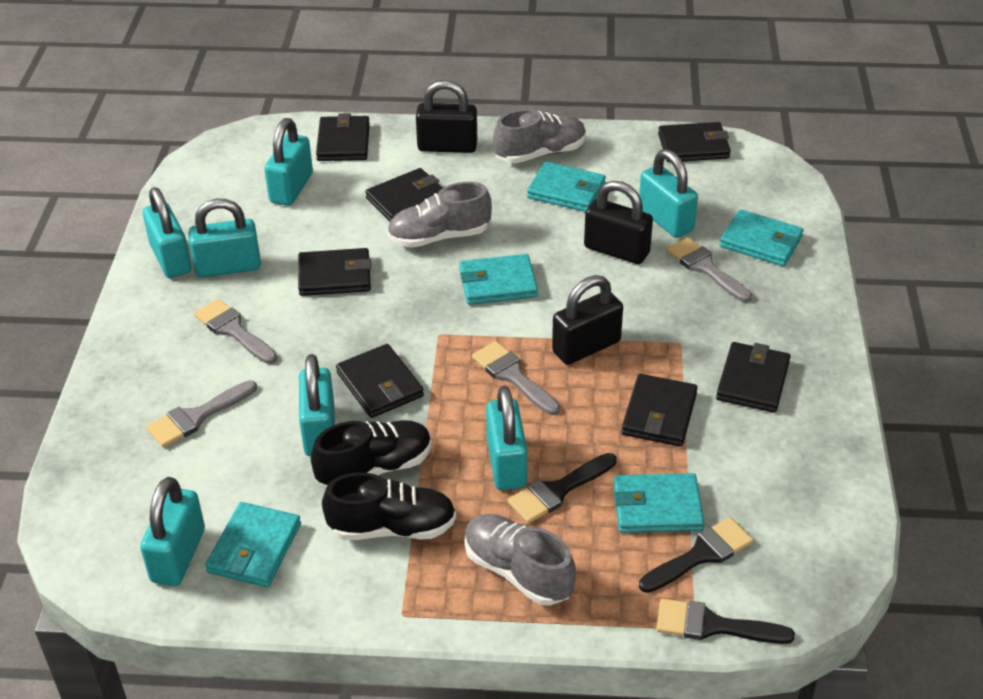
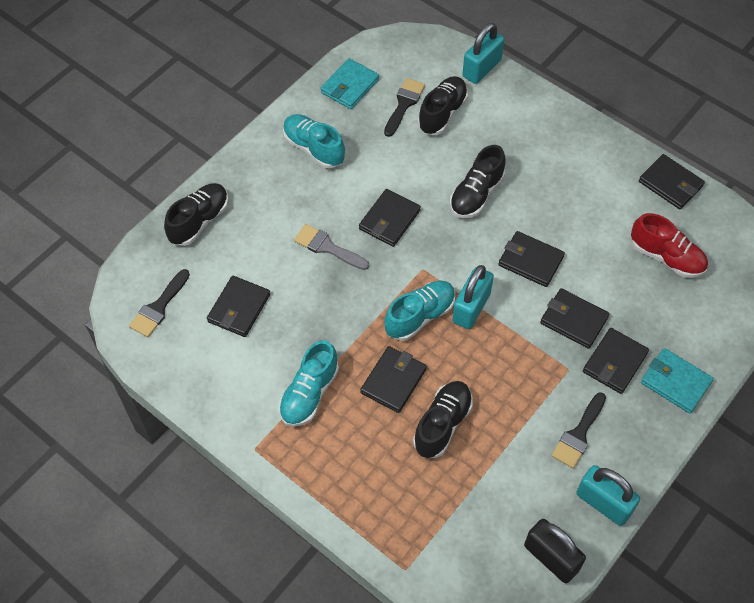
black padlock: 3 -> 1
black shoe: 2 -> 4
grey brush: 4 -> 1
grey shoe: 3 -> 0
red shoe: 0 -> 1
turquoise padlock: 7 -> 3
turquoise shoe: 0 -> 3
turquoise wallet: 5 -> 2

